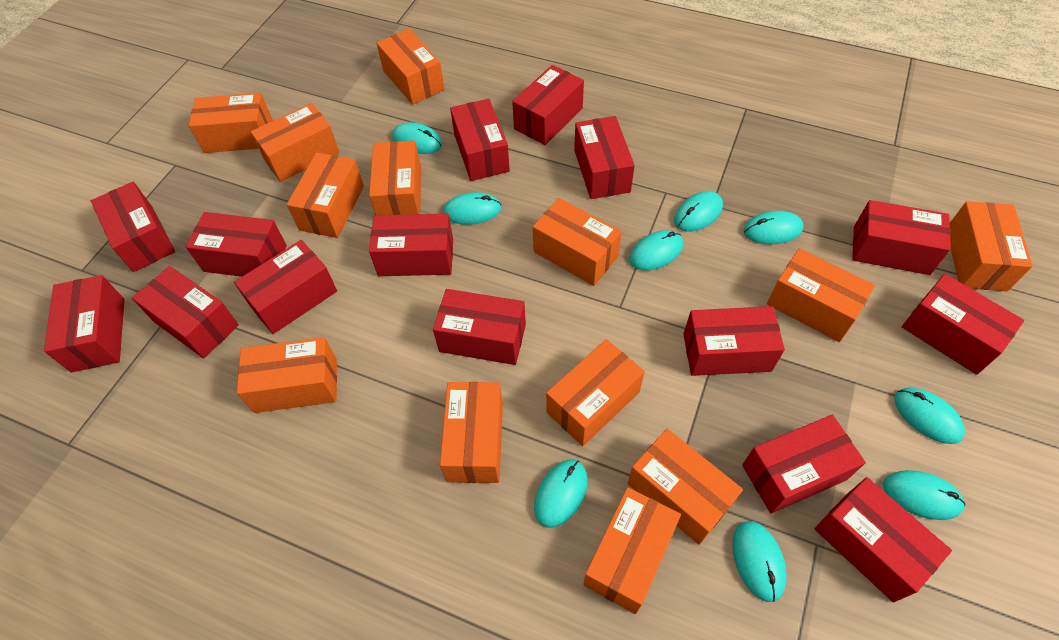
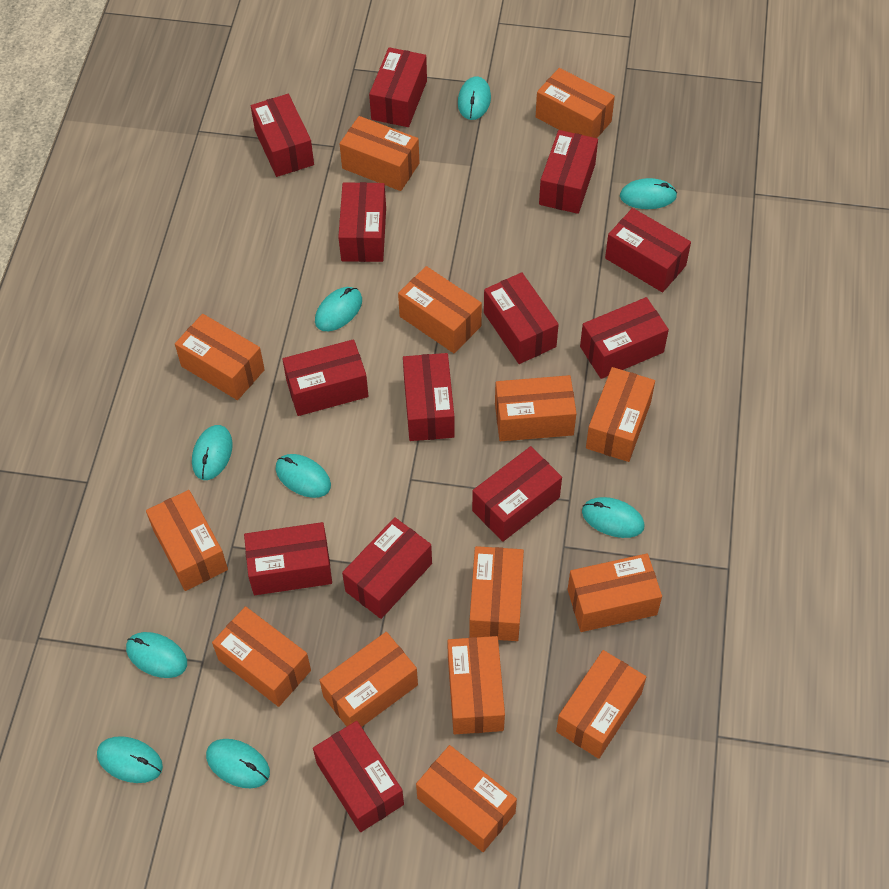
orange box: 13 -> 14
red box: 15 -> 13

